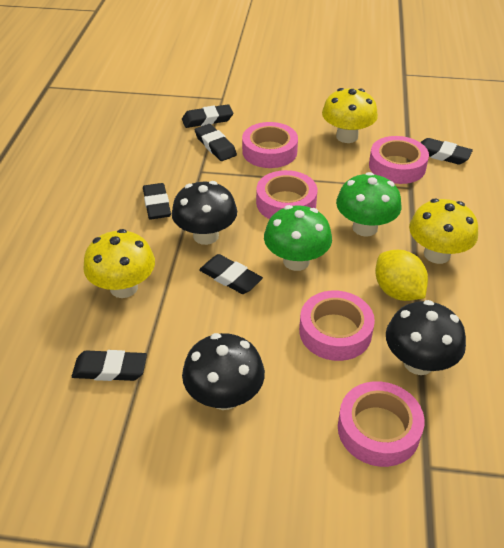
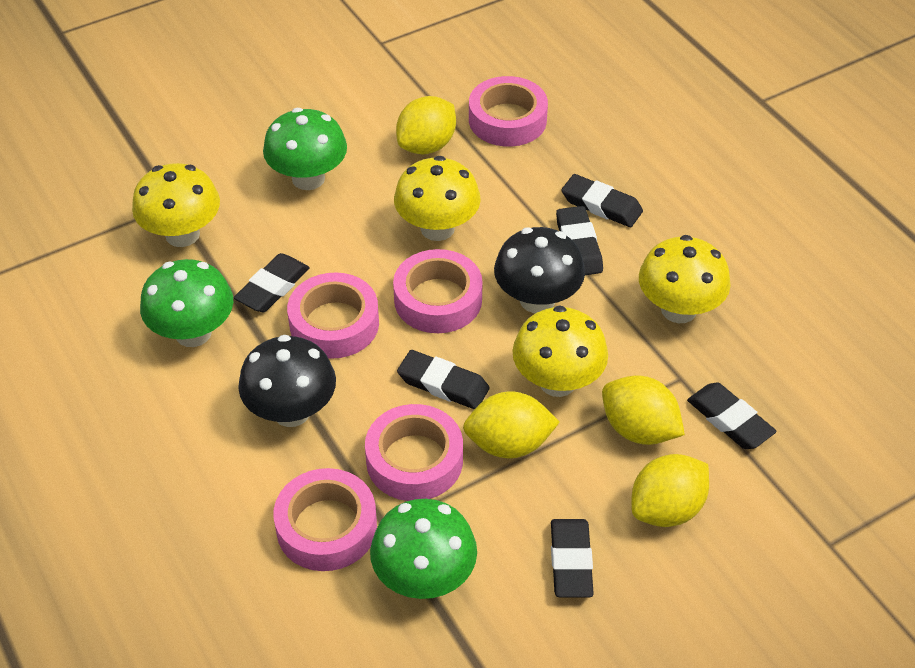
black mushroom: 3 -> 2
green mushroom: 2 -> 3
yellow lemon: 1 -> 4
yellow mushroom: 3 -> 4

